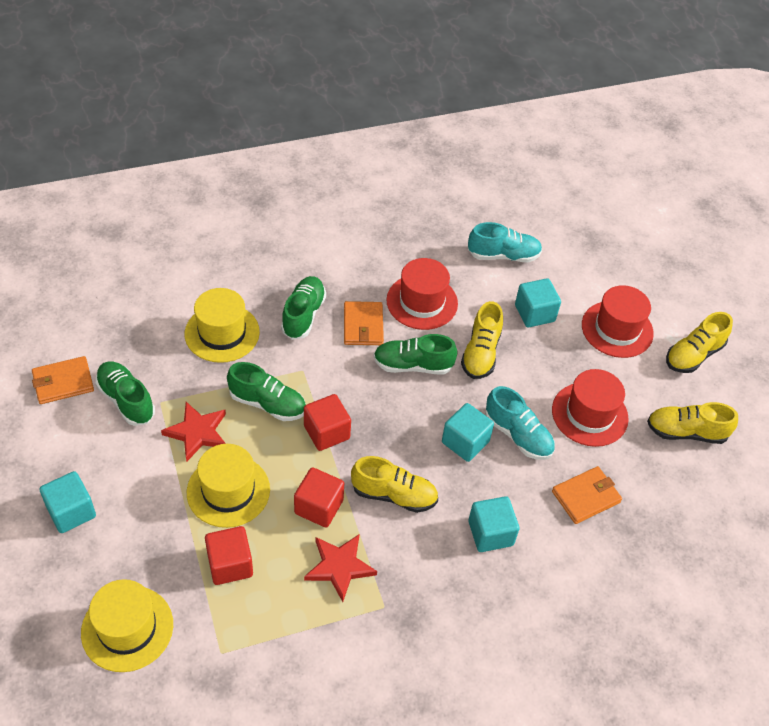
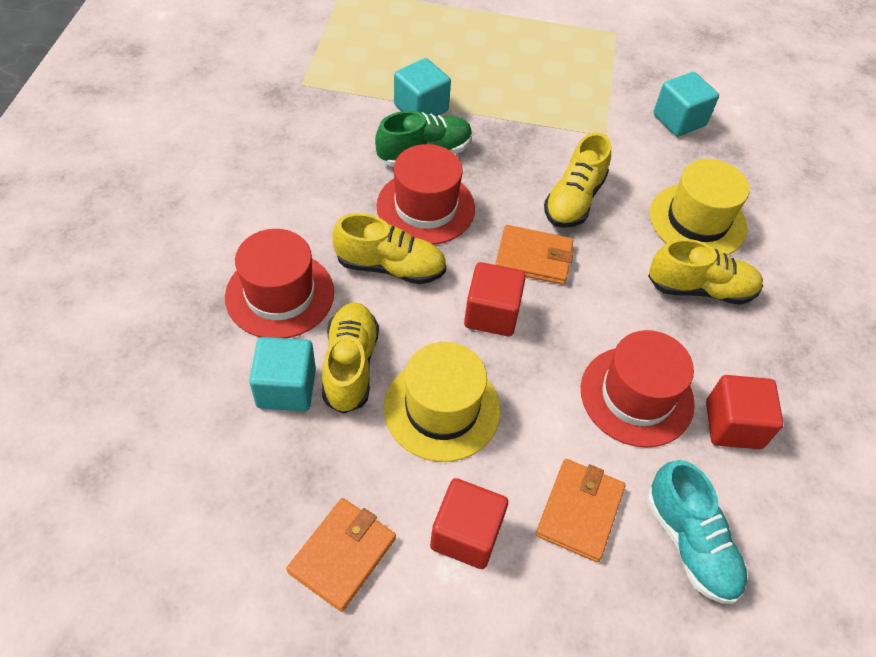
green shoe: 4 -> 1
red star: 2 -> 0
turquoise cube: 4 -> 3
turquoise shoe: 2 -> 1
yellow hat: 3 -> 2

